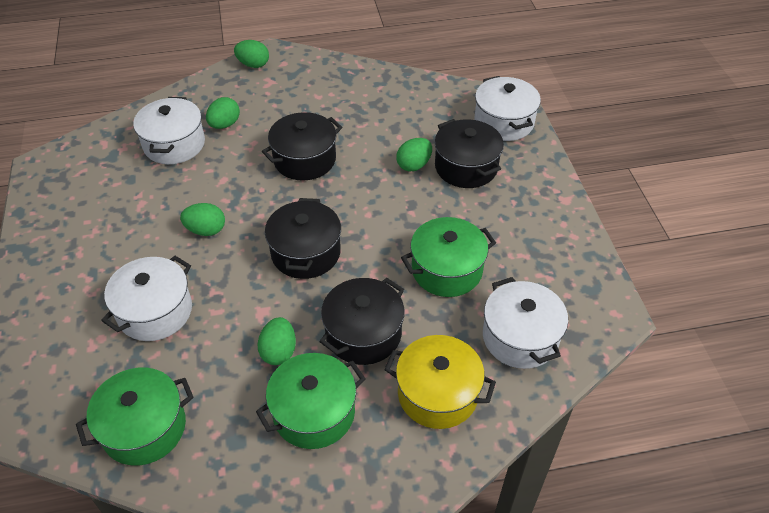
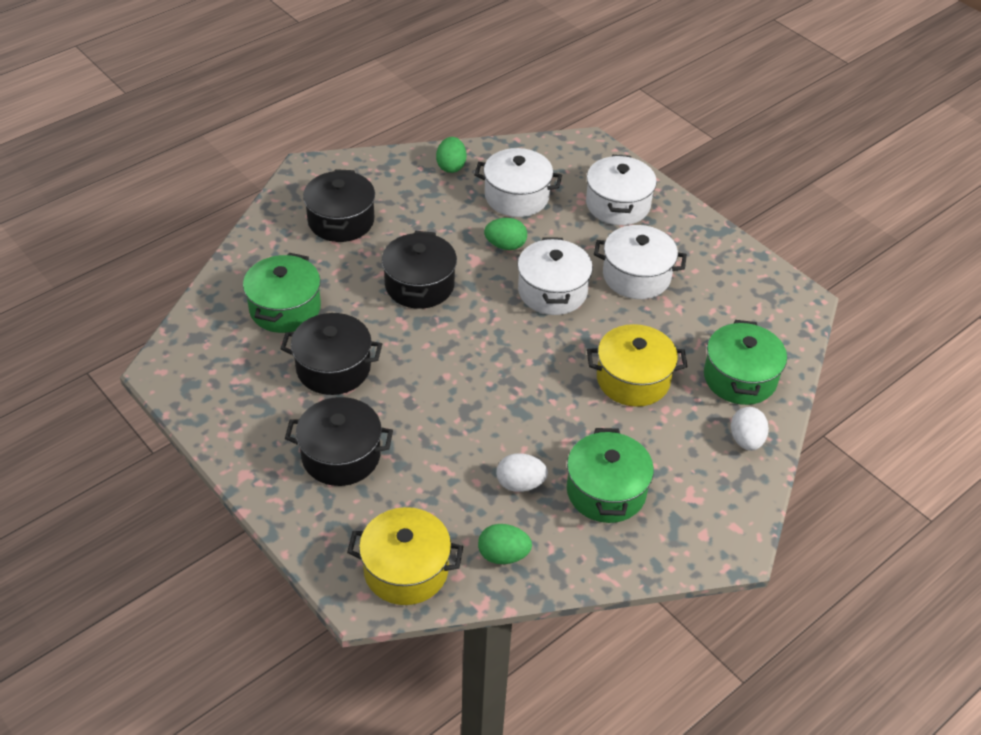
green egg: 5 -> 3
white egg: 0 -> 2
yellow pot: 1 -> 2

